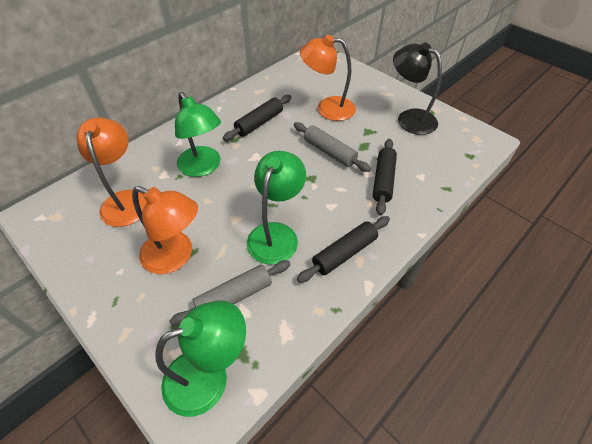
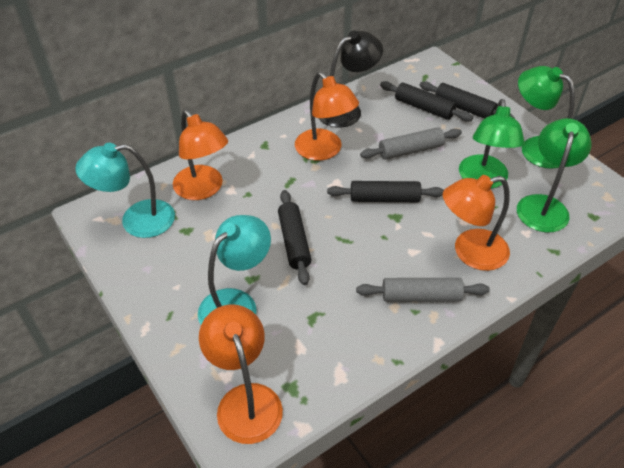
black rolling pin: 3 -> 4
orange lamp: 3 -> 4
turquoise lamp: 0 -> 2

